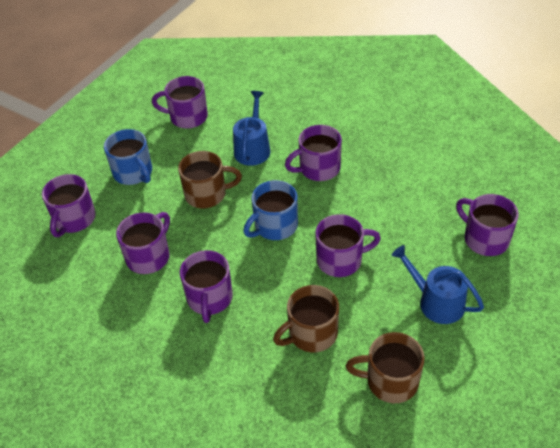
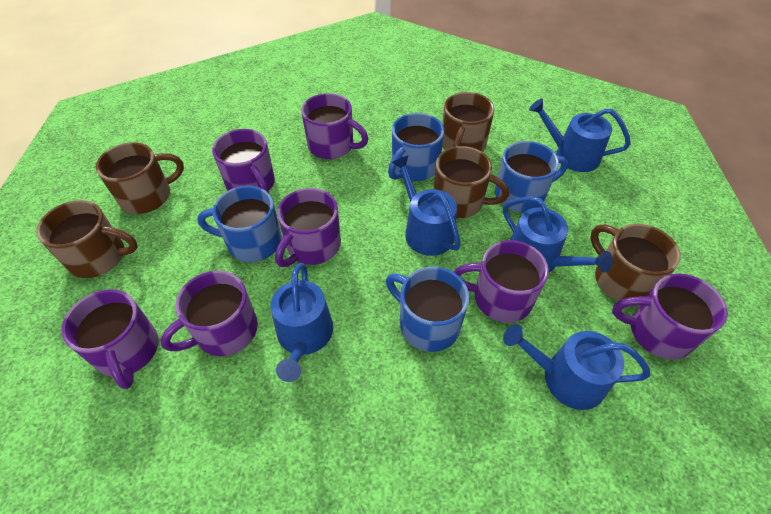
blue mug: 2 -> 4
blue watering can: 2 -> 5
brown mug: 3 -> 5

